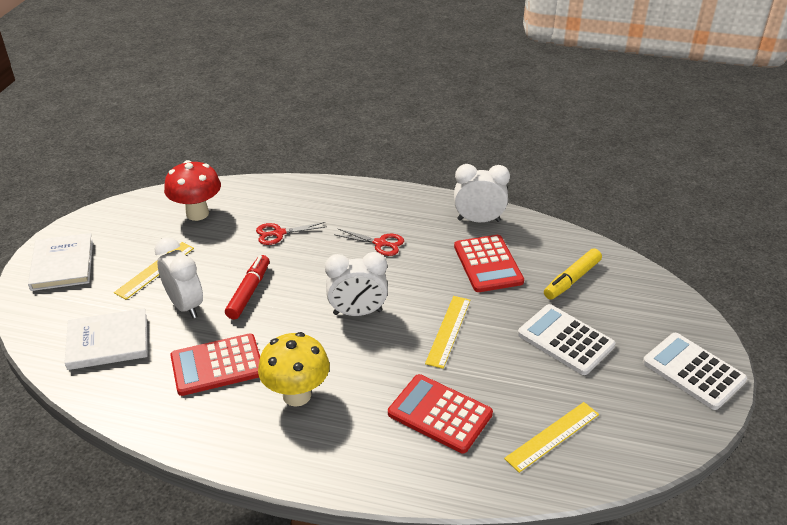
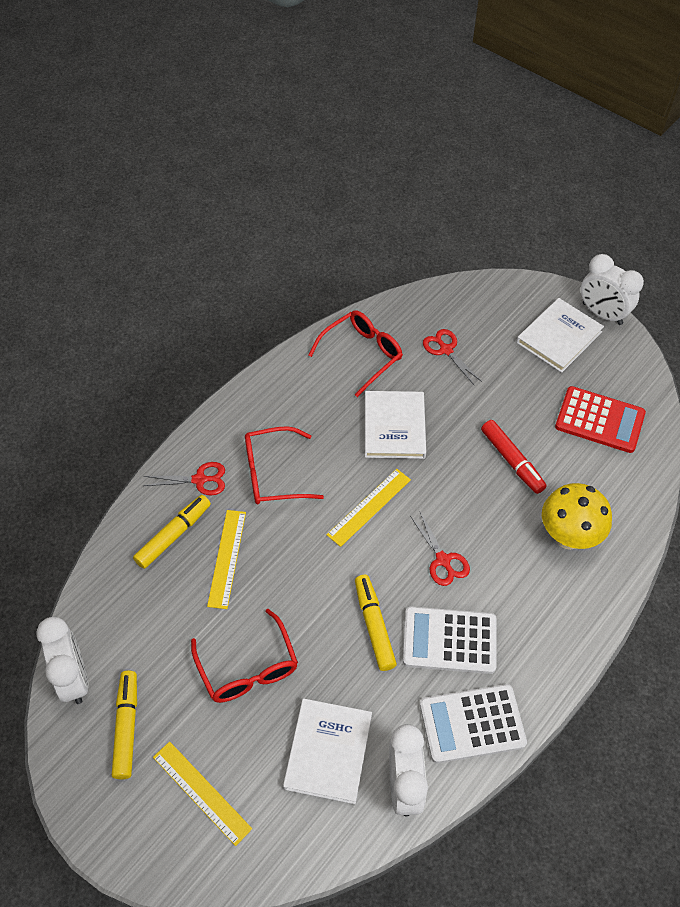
red calculator: 3 -> 1
red glasses: 0 -> 3
red mushroom: 1 -> 0
red scissors: 2 -> 3
white book: 2 -> 3
yellow marker: 1 -> 3

